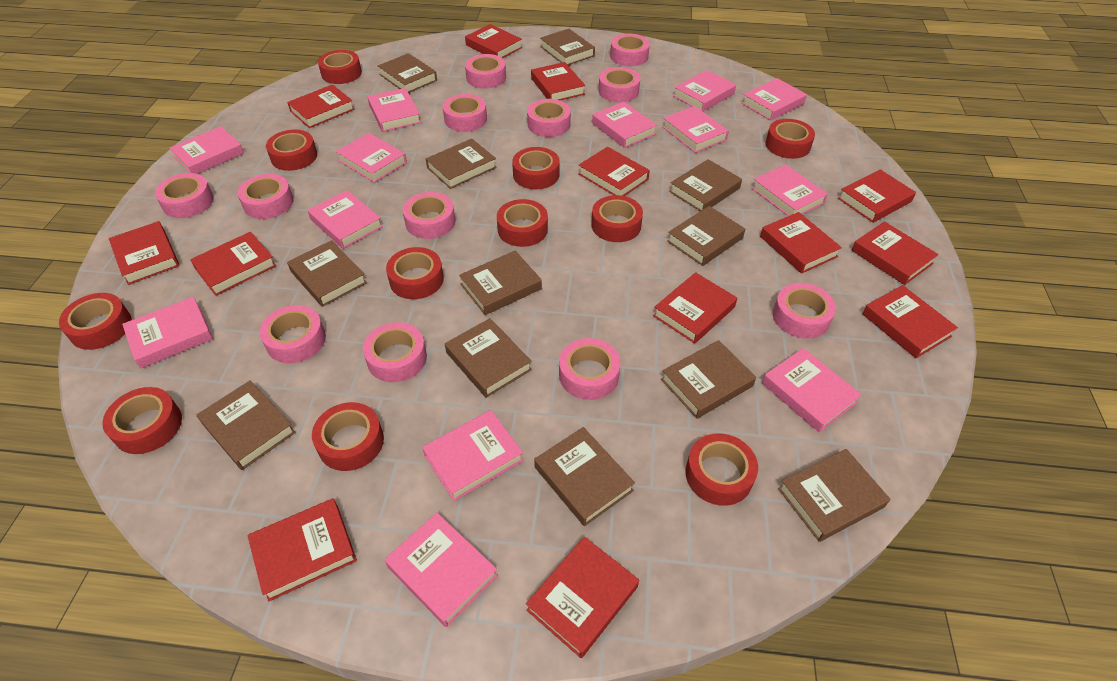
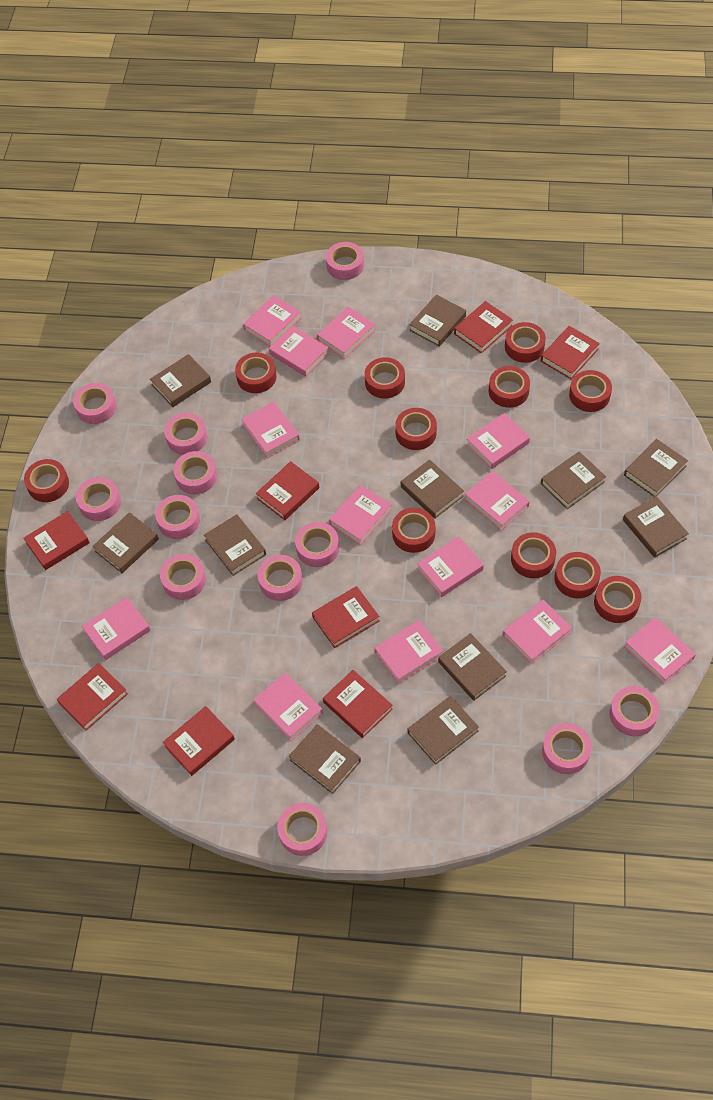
brown book: 12 -> 11
red book: 13 -> 8

